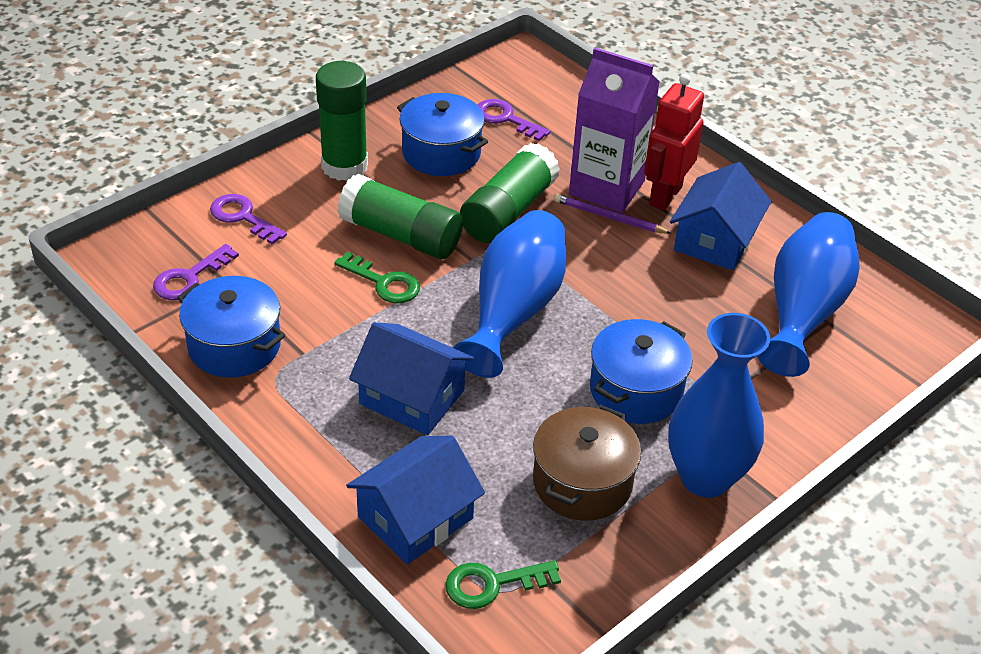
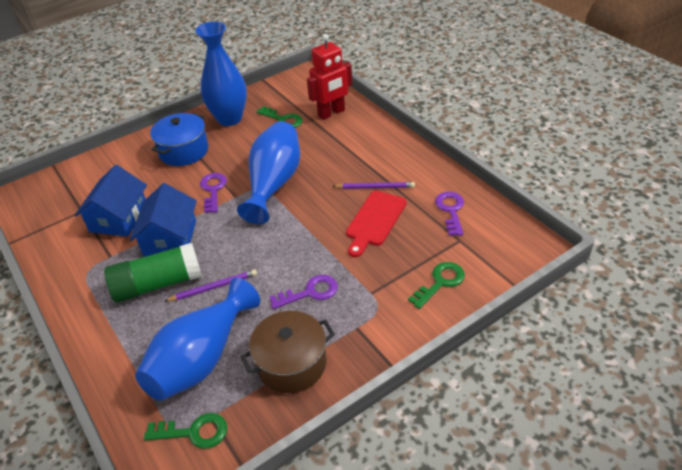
blue house: 3 -> 2
blue pot: 3 -> 1
green glue stick: 3 -> 1
green key: 2 -> 3
purple carton: 1 -> 0
purple pencil: 1 -> 2
red cutting board: 0 -> 1

